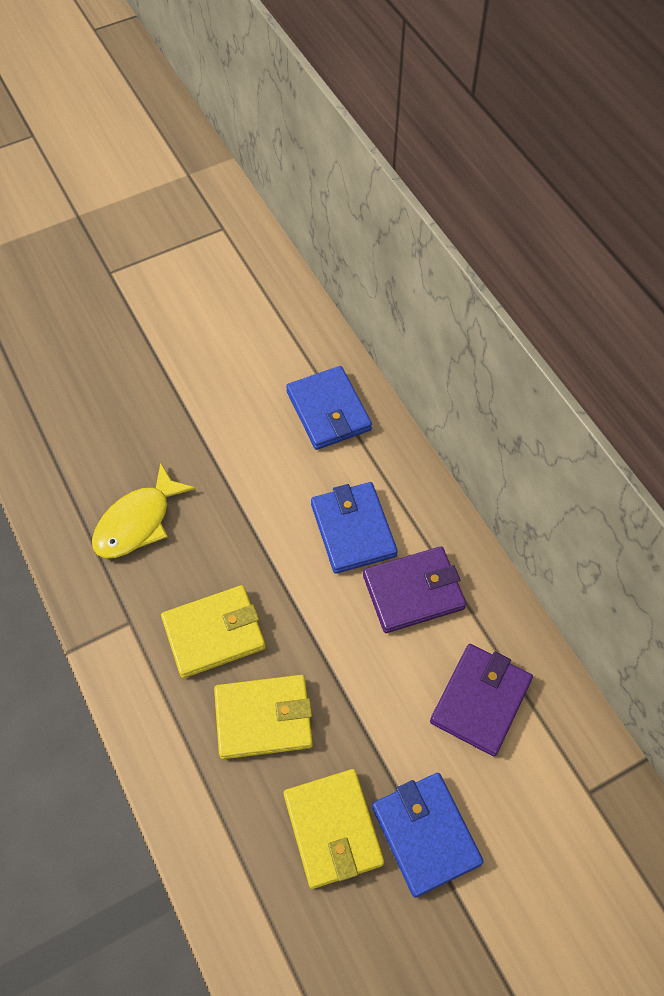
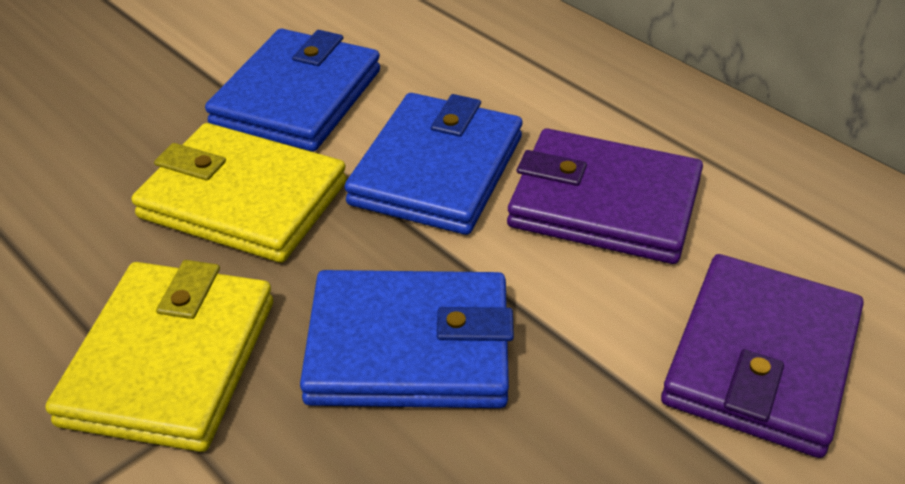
yellow fish: 1 -> 0
yellow wallet: 3 -> 2

